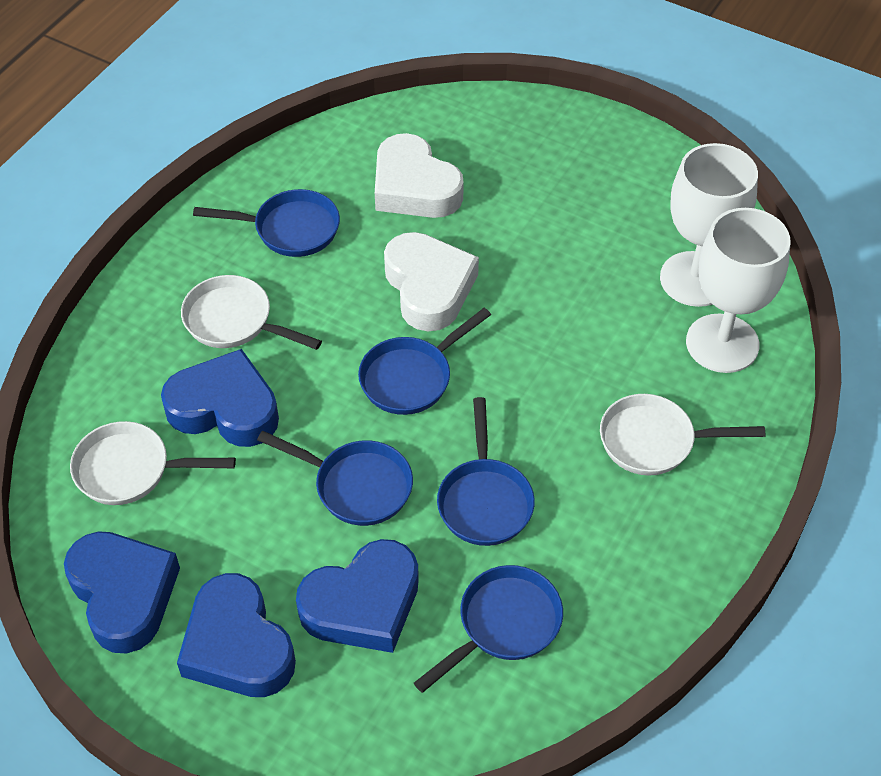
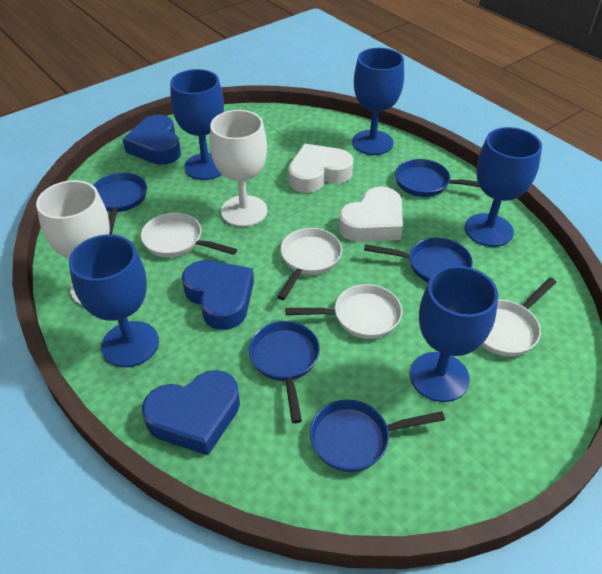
blue goblet: 0 -> 5
blue heart: 4 -> 3
white pan: 3 -> 4

